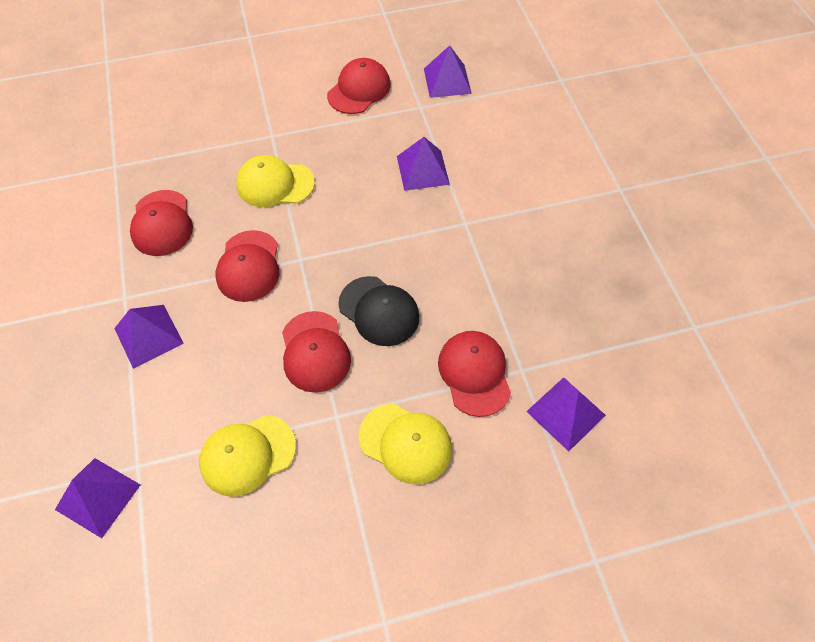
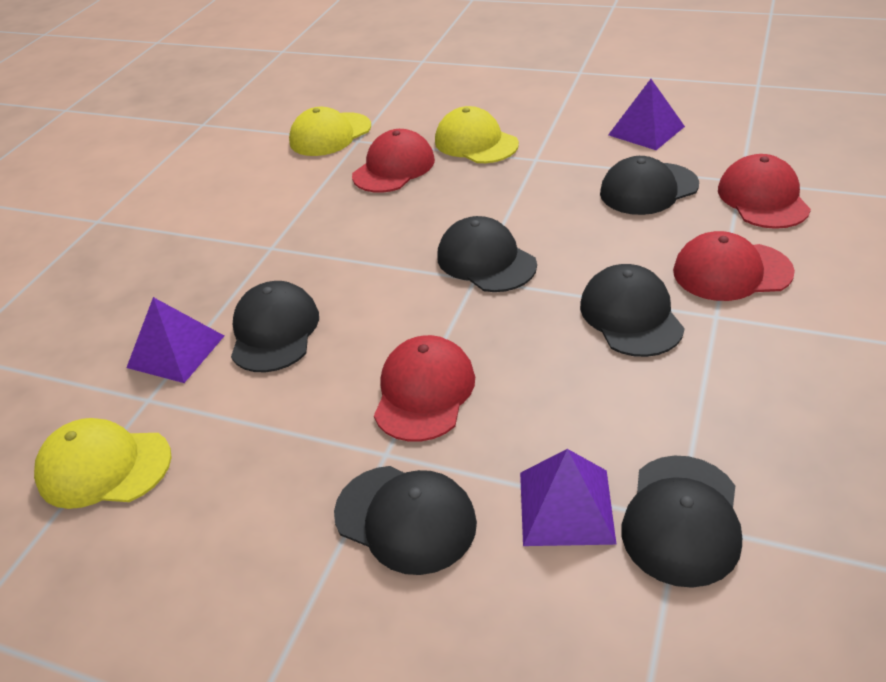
black cap: 1 -> 6
purple pyramid: 5 -> 3
red cap: 5 -> 4

